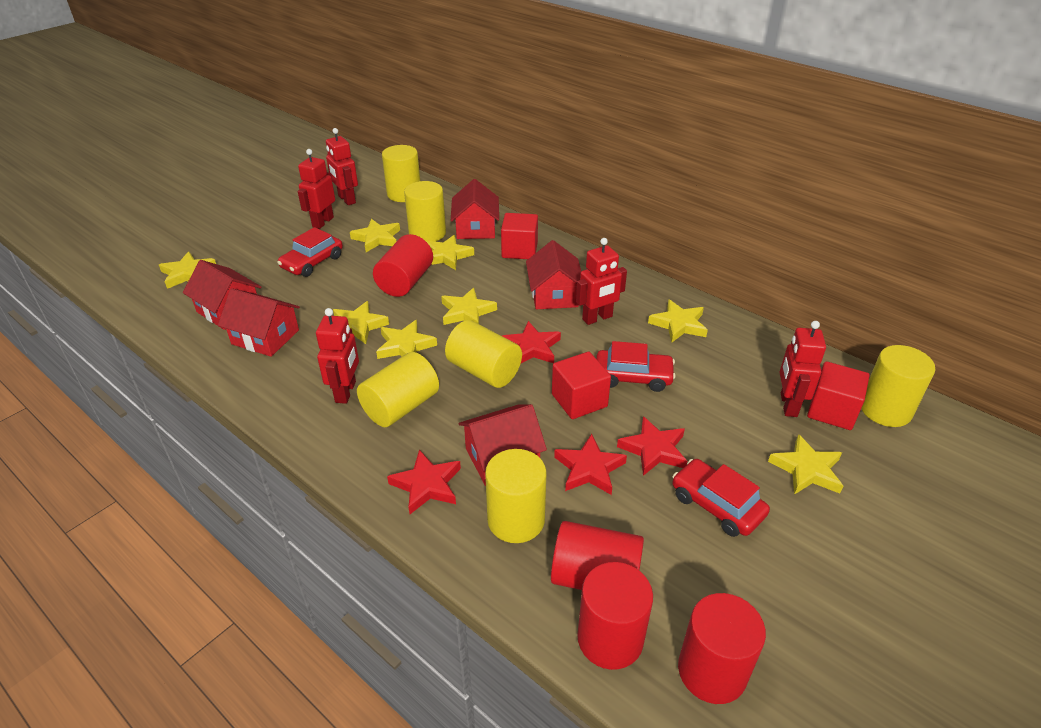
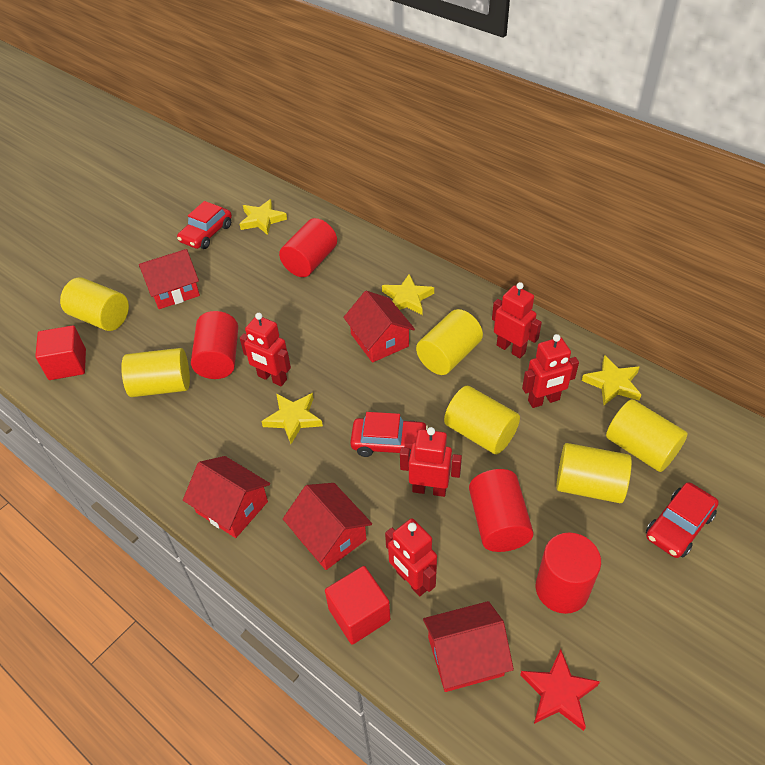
red cube: 3 -> 2
red star: 4 -> 1
yellow star: 8 -> 4

